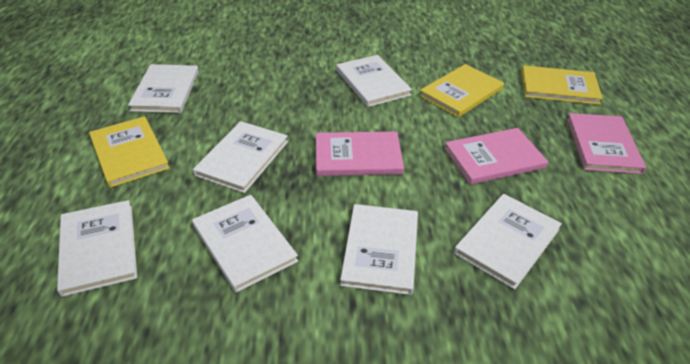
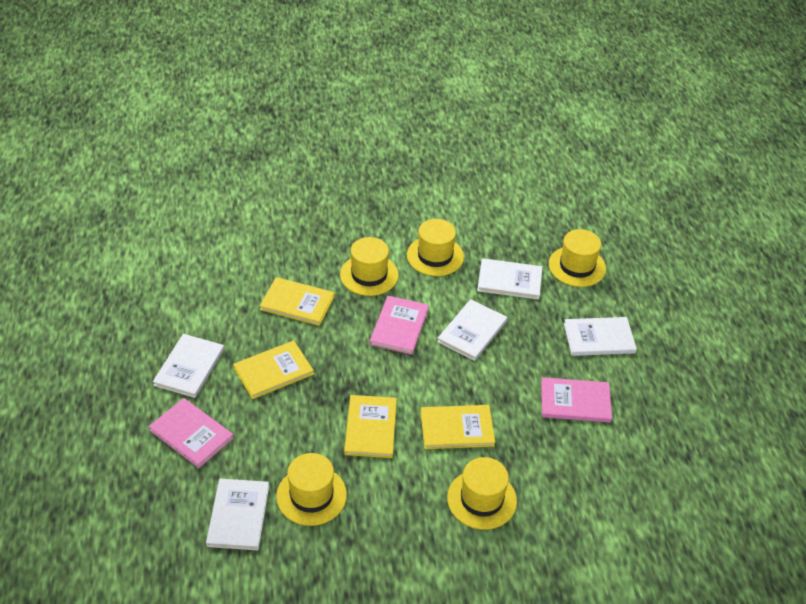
white book: 7 -> 5
yellow book: 3 -> 4
yellow hat: 0 -> 5

